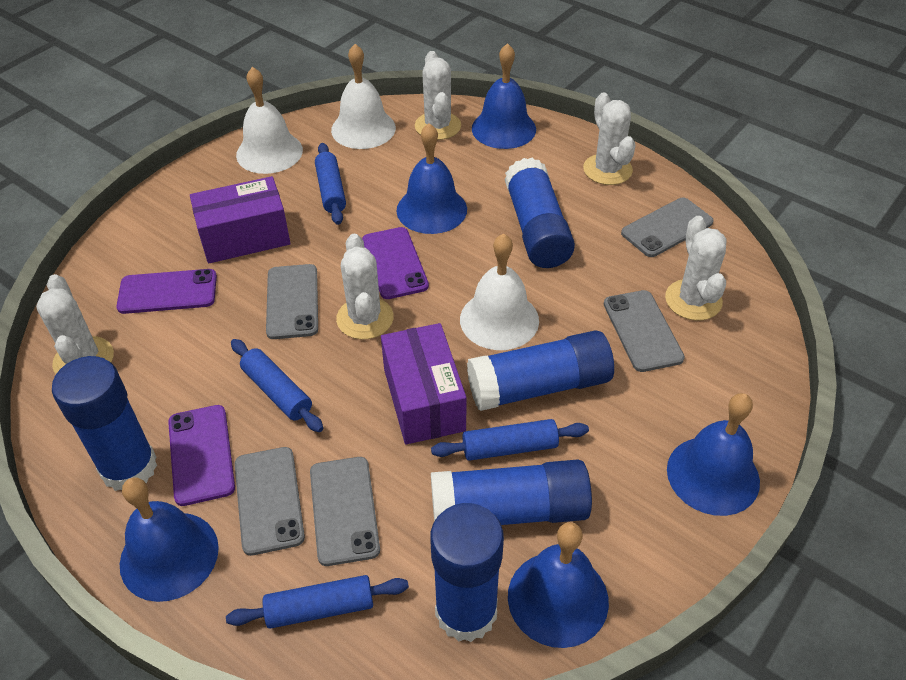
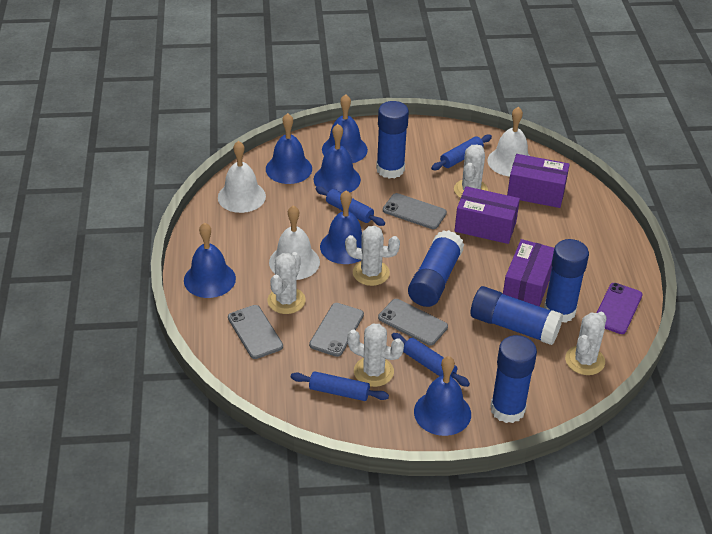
blue bell: 5 -> 6
grey phone: 5 -> 4
purple box: 2 -> 3
purple phone: 3 -> 1

